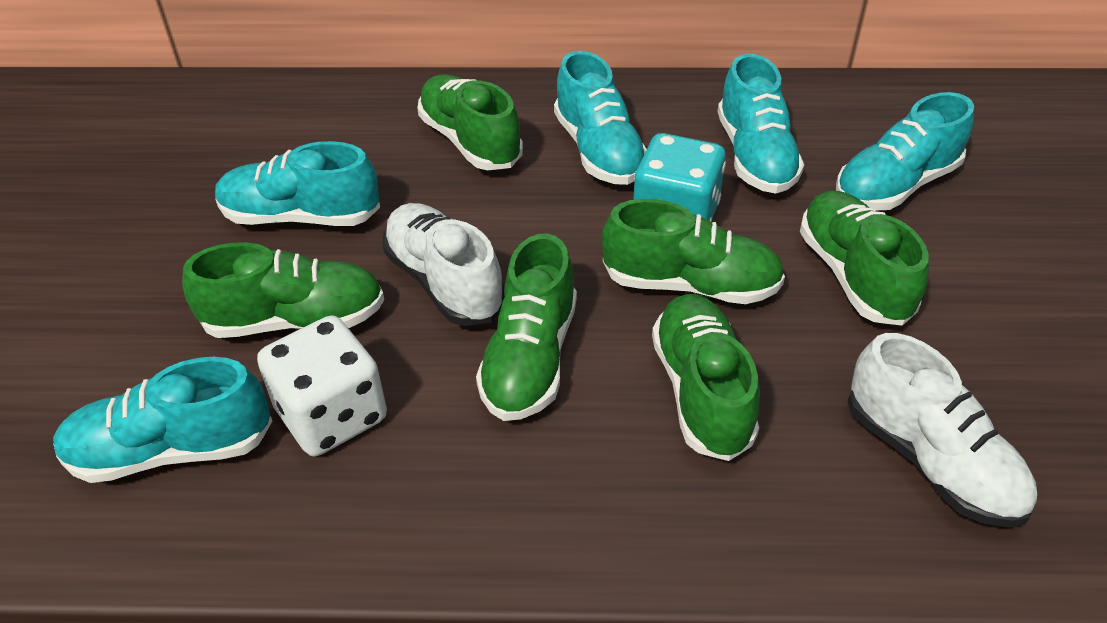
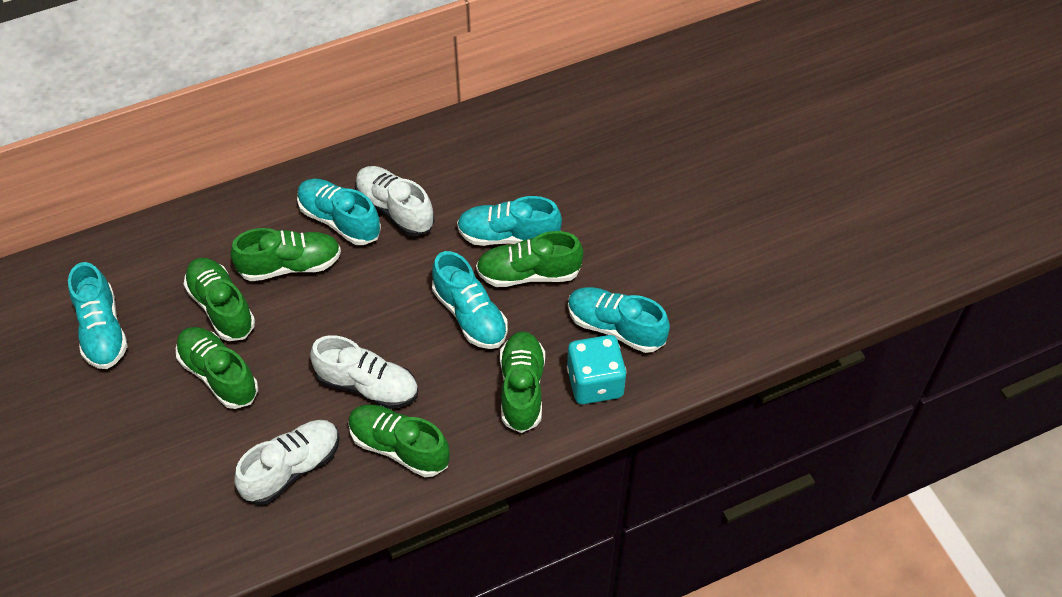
white dice: 1 -> 0
white shoe: 2 -> 3

